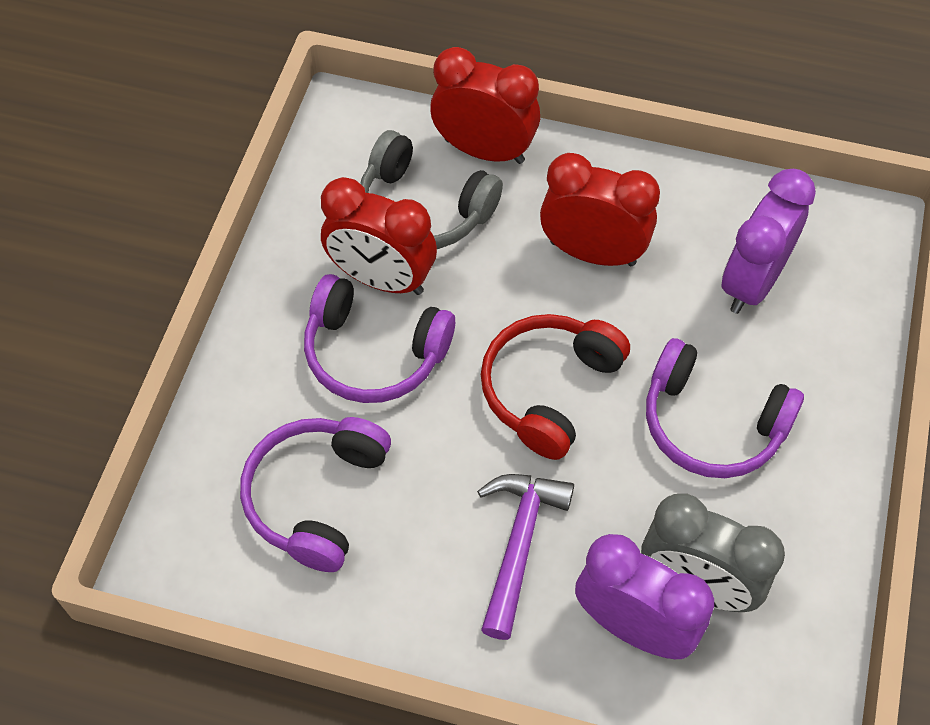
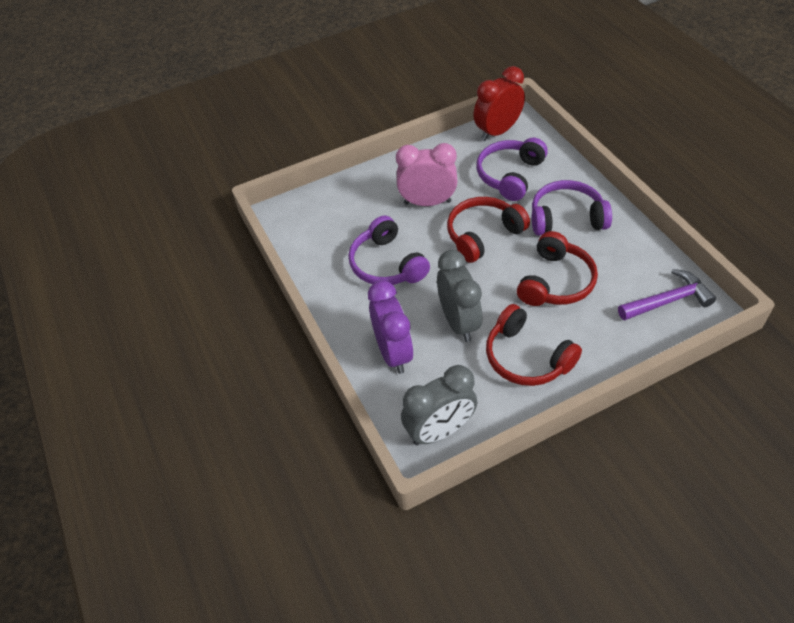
grey clock: 1 -> 2
grey headphones: 1 -> 0
pink clock: 0 -> 1
purple clock: 2 -> 1
red clock: 3 -> 1
red headphones: 1 -> 3

